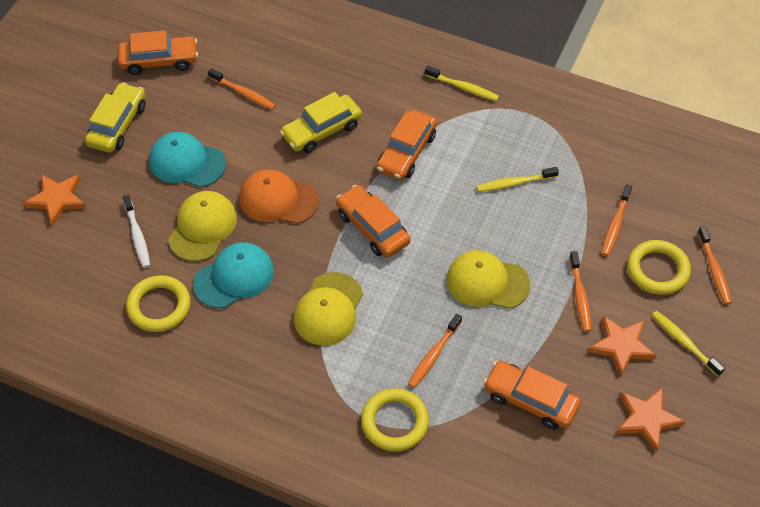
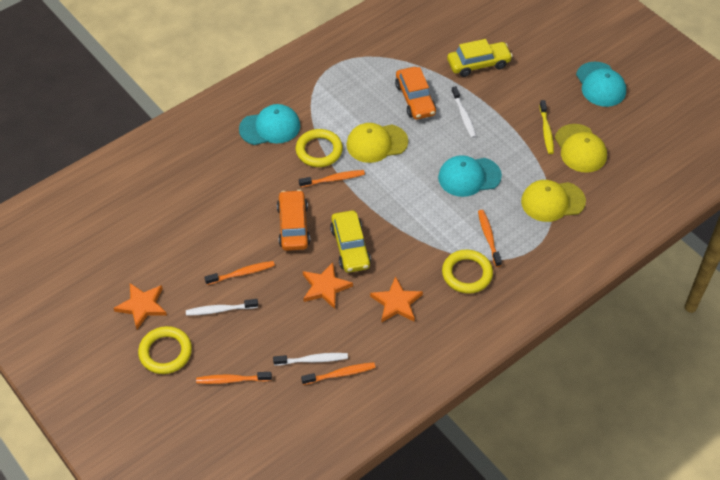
orange cap: 1 -> 0
orange car: 4 -> 2
turquoise cap: 2 -> 3
white toothbrush: 1 -> 3
yellow toothbrush: 3 -> 1

